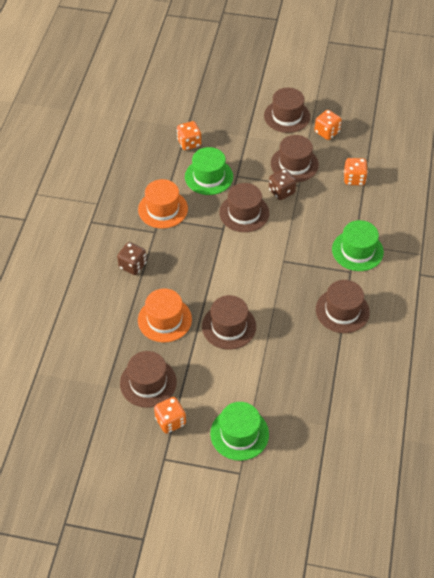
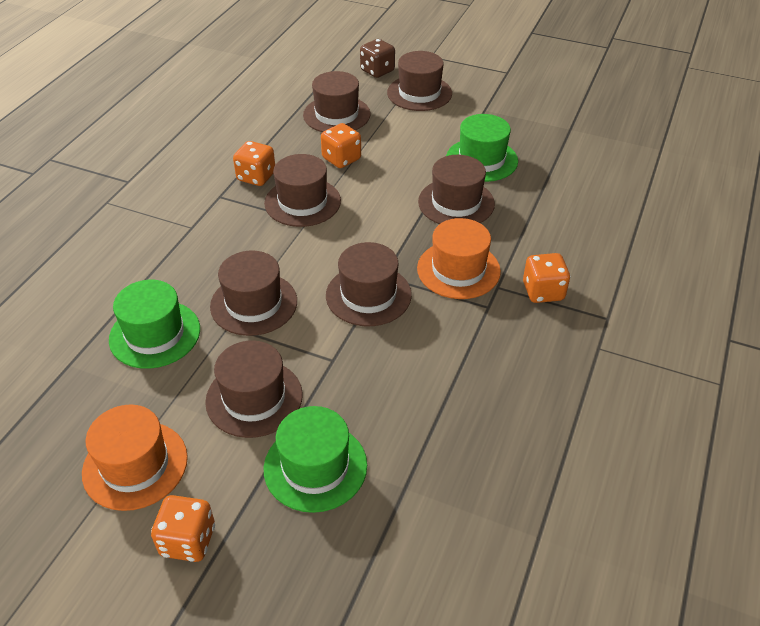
brown dice: 2 -> 1
brown hat: 6 -> 7

